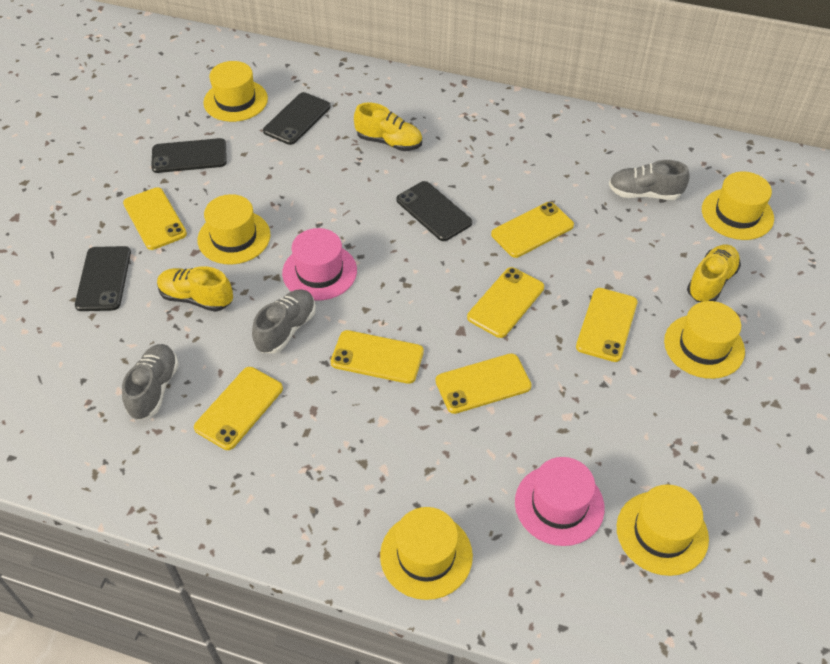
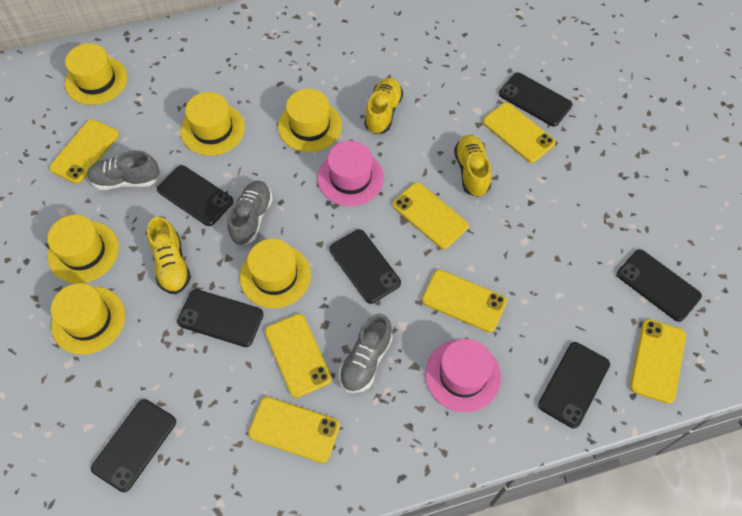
black phone: 4 -> 7

